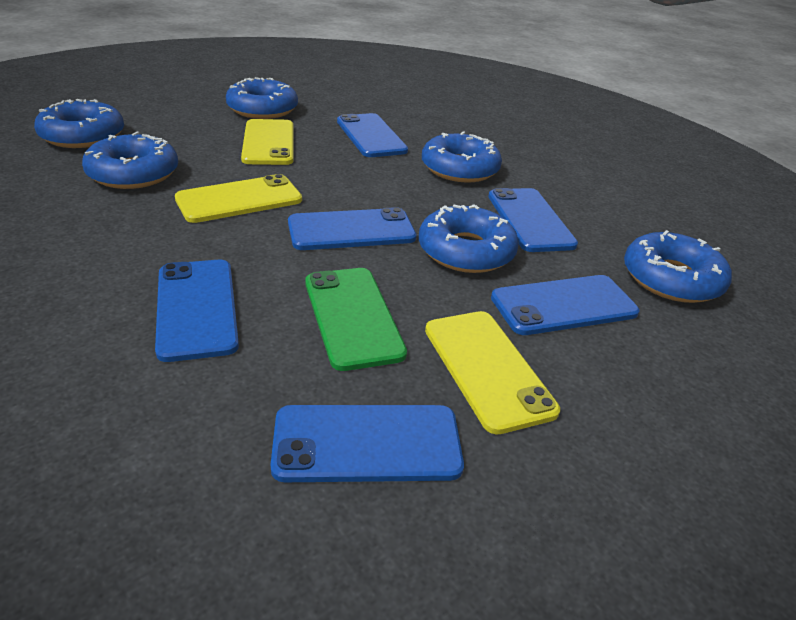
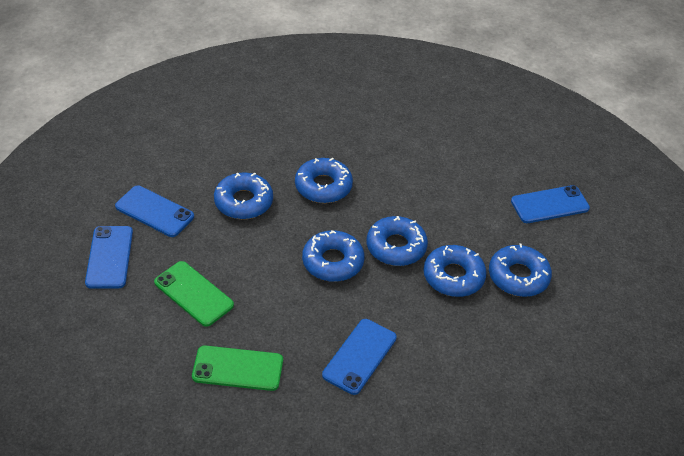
blue phone: 6 -> 4
green phone: 1 -> 2
yellow phone: 3 -> 0

